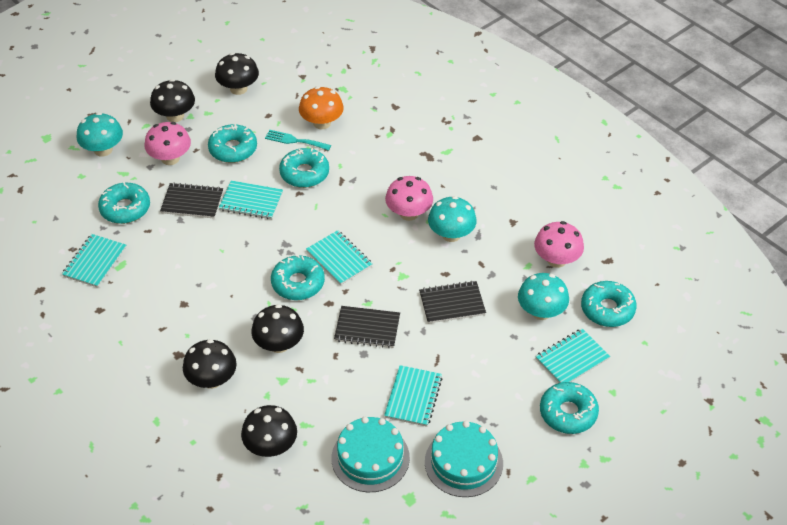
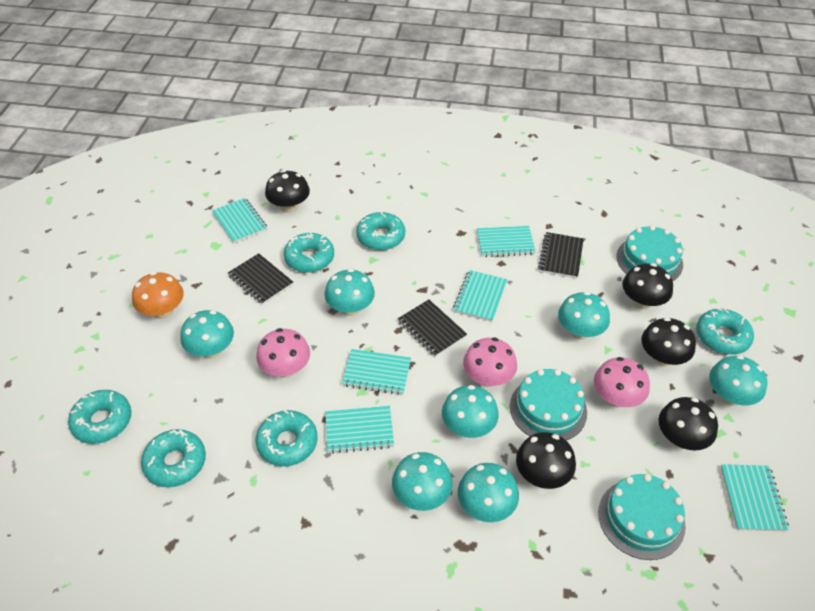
turquoise cake: 2 -> 3
turquoise fork: 1 -> 0
turquoise mushroom: 3 -> 7
turquoise notebook: 5 -> 6

